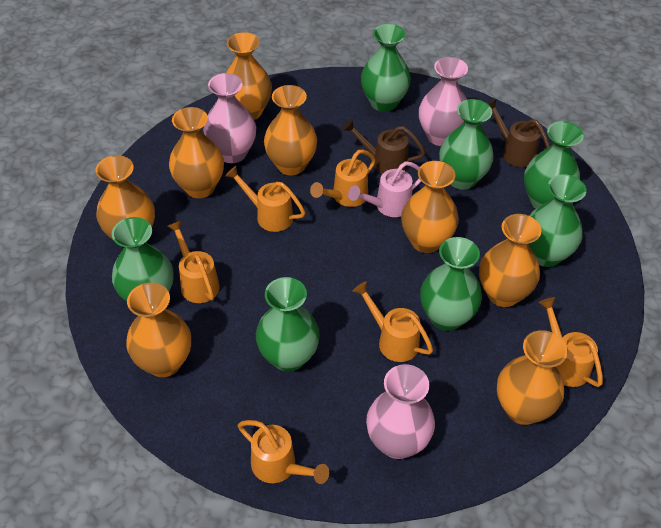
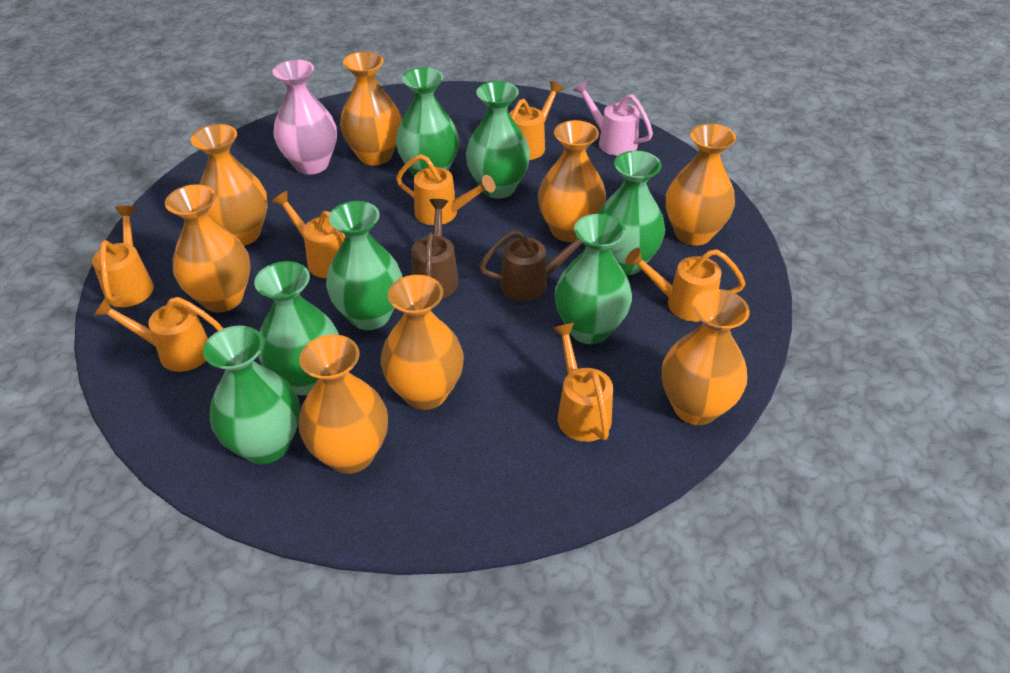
orange watering can: 6 -> 7
pink vase: 3 -> 1

